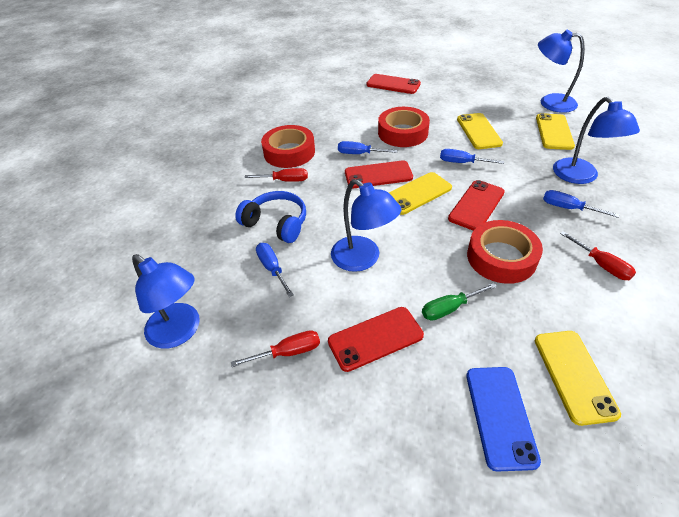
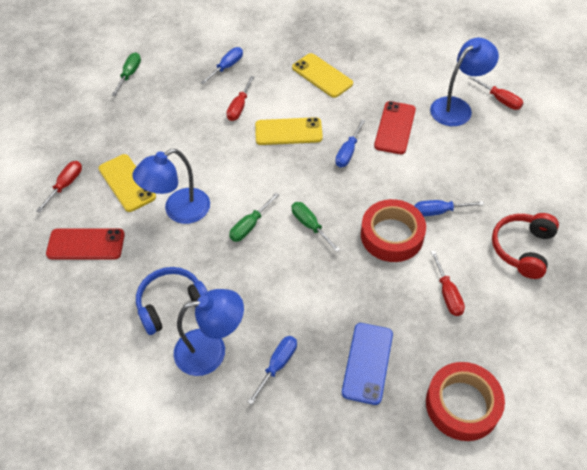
blue lamp: 4 -> 3
green screwdriver: 1 -> 3
red headphones: 0 -> 1
red phone: 4 -> 2
red screwdriver: 3 -> 4
red tape: 3 -> 2
yellow phone: 4 -> 3

